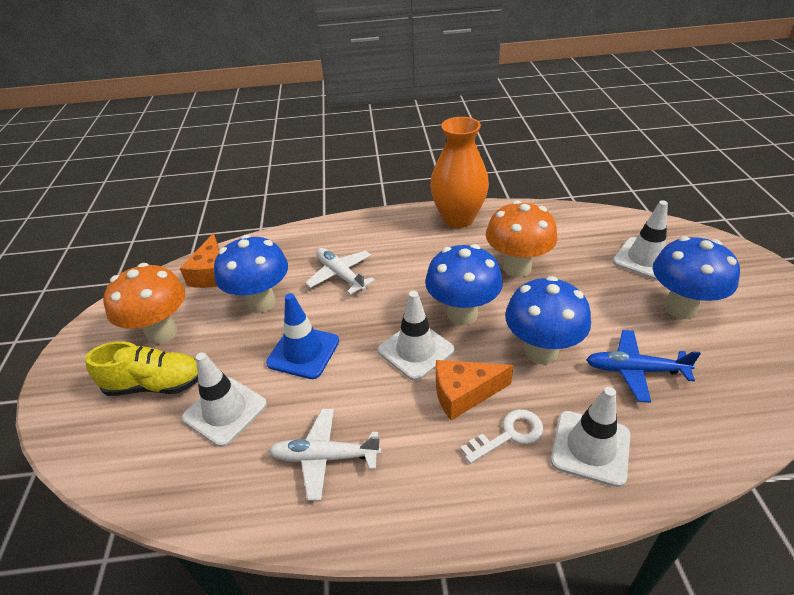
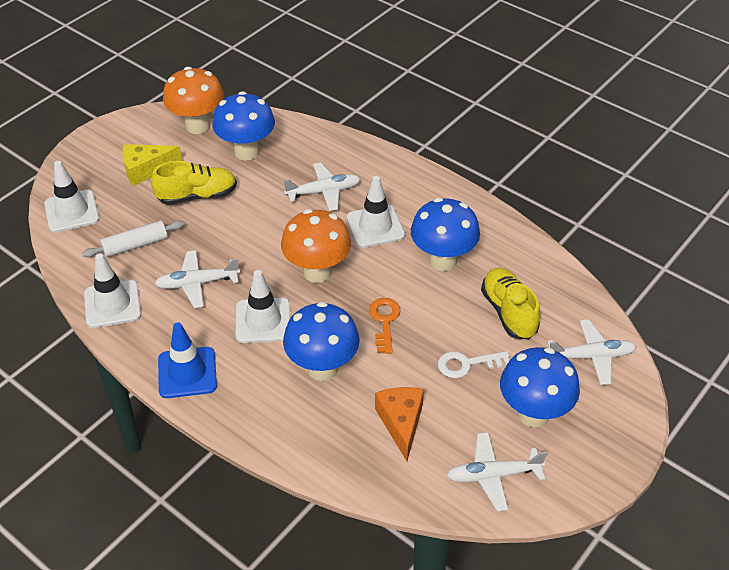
blue plane: 1 -> 0
orange cheese: 2 -> 1
orange key: 0 -> 1
orange vase: 1 -> 0
white plane: 2 -> 4
white rolling pin: 0 -> 1
yellow cheese: 0 -> 1
yellow shoe: 1 -> 2

